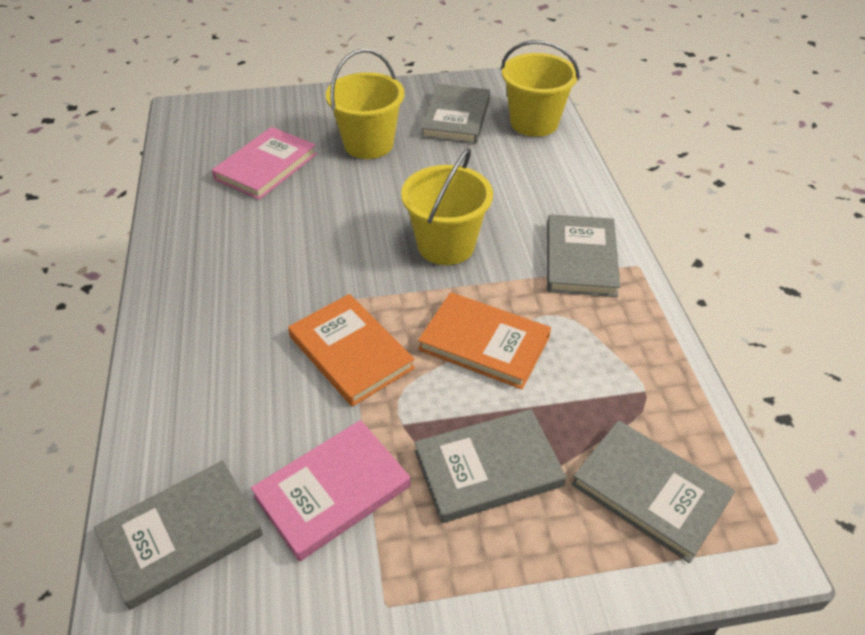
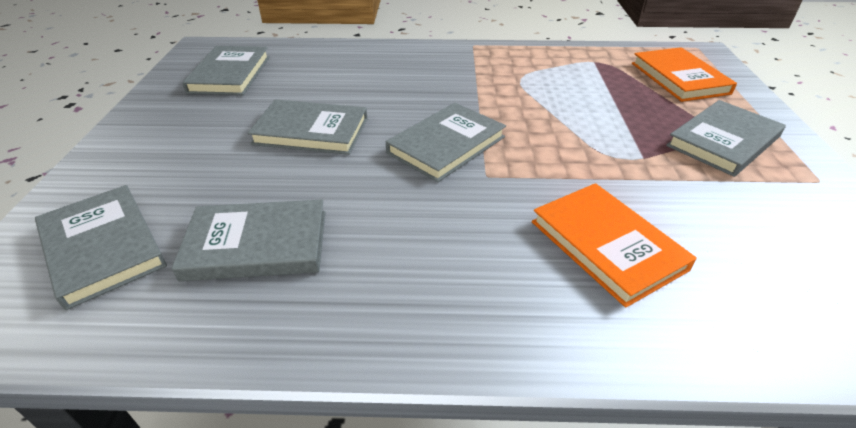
grey book: 5 -> 6
pink book: 2 -> 0
yellow bucket: 3 -> 0

